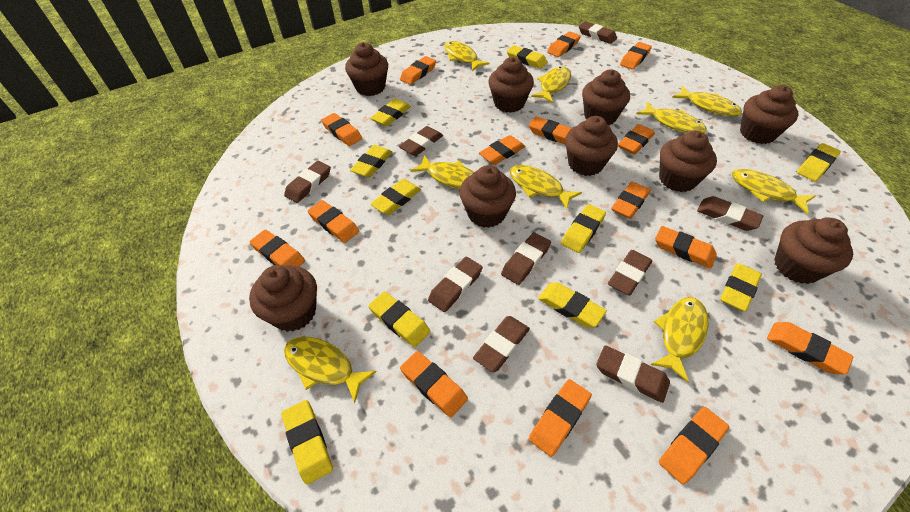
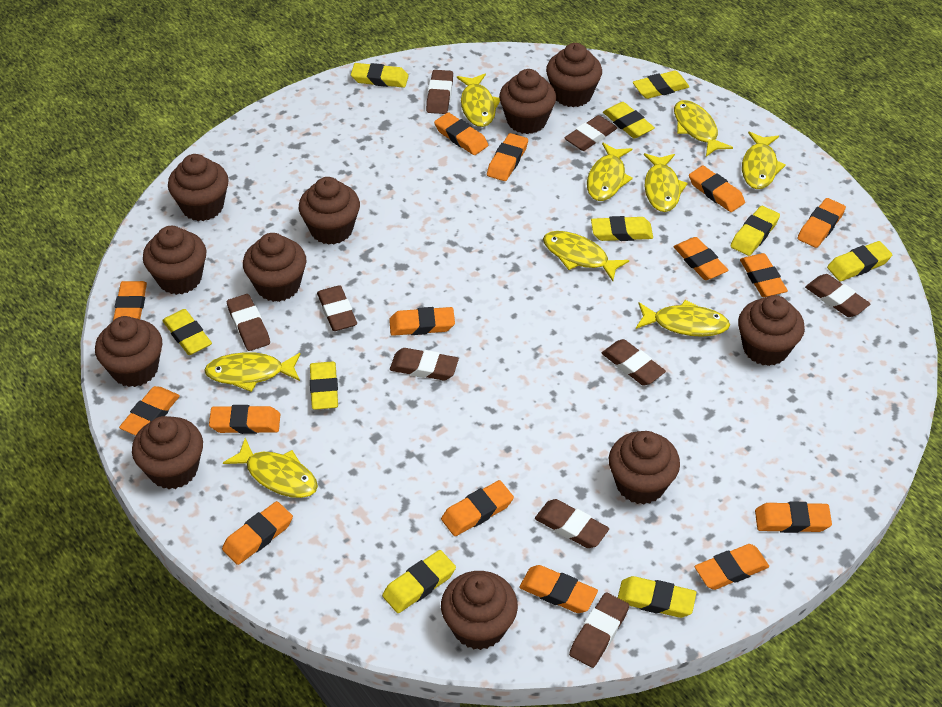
brown cupcake: 9 -> 11

